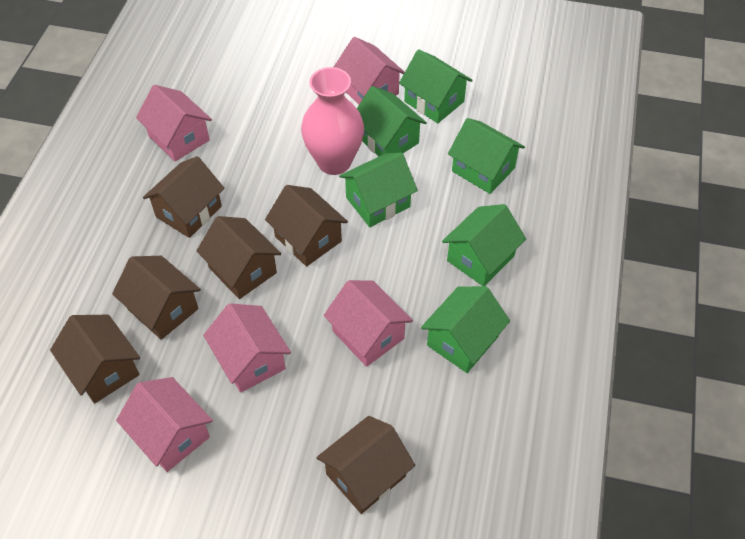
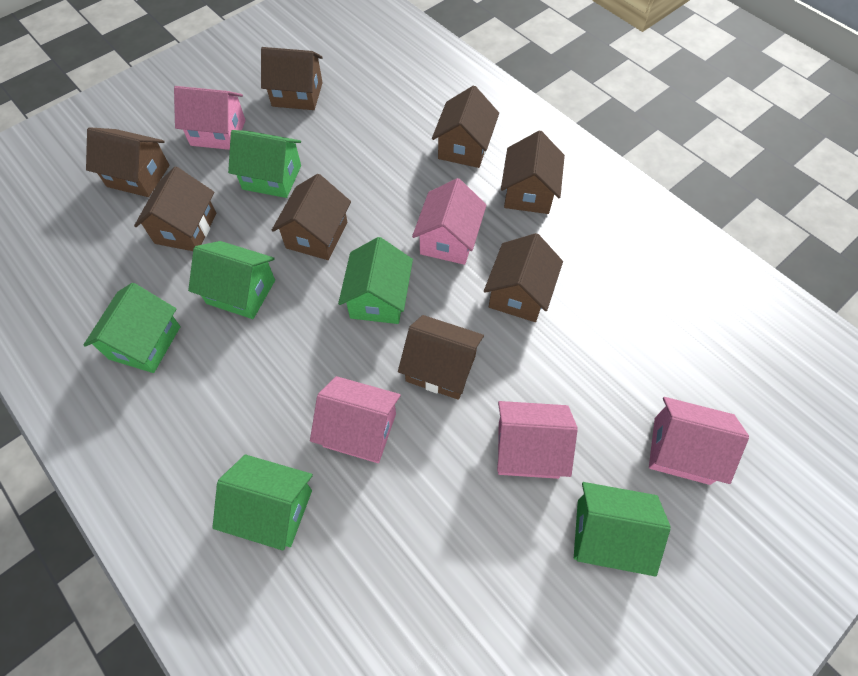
brown house: 6 -> 8
pink vase: 1 -> 0

